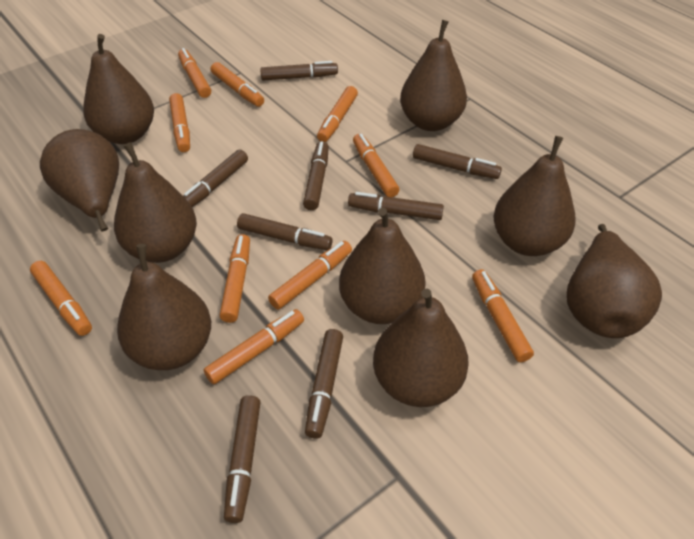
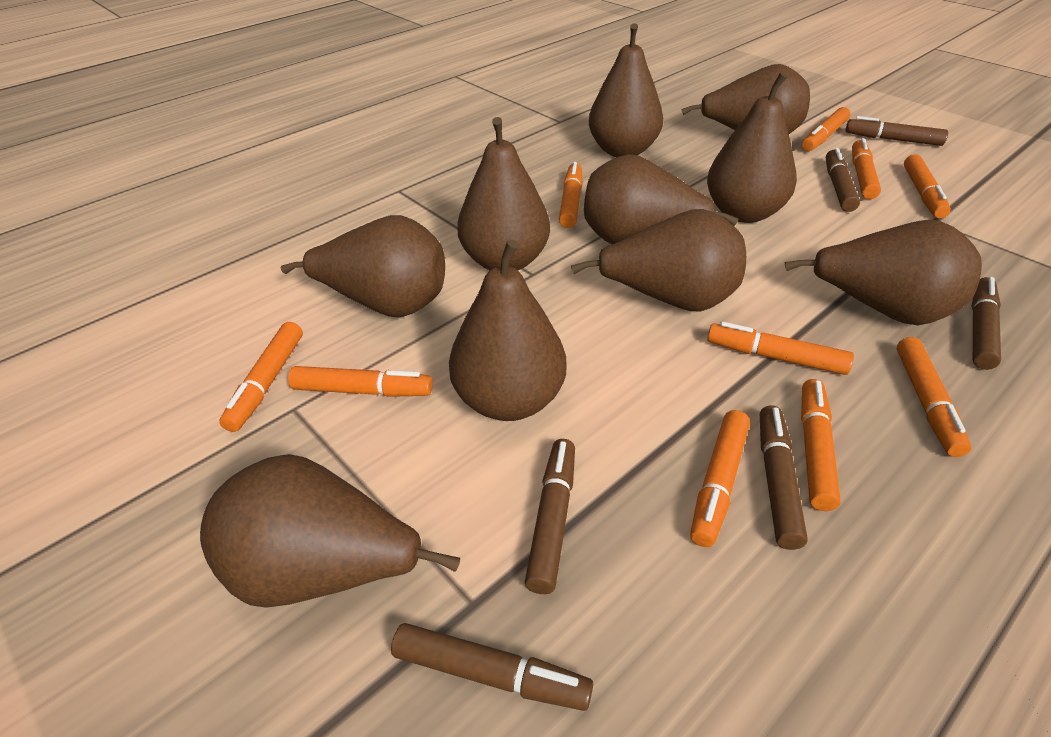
brown marker: 8 -> 6
brown pear: 9 -> 10

